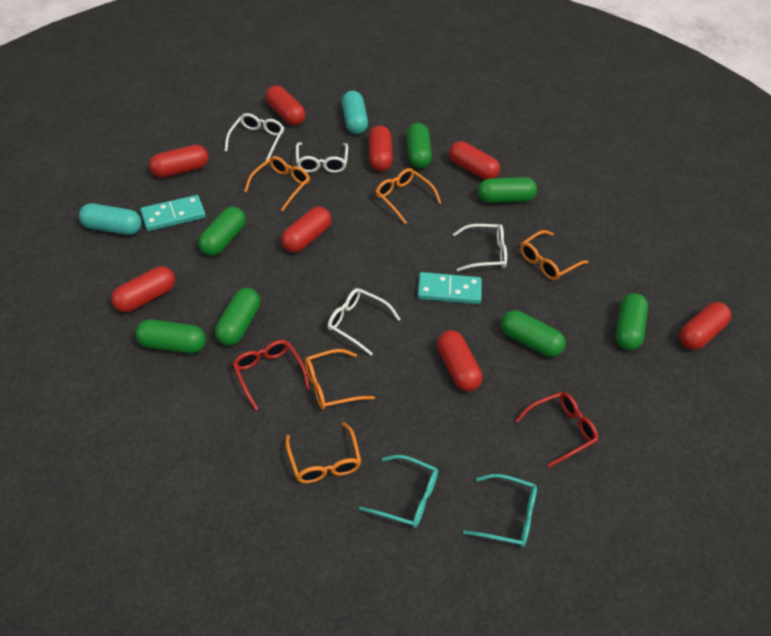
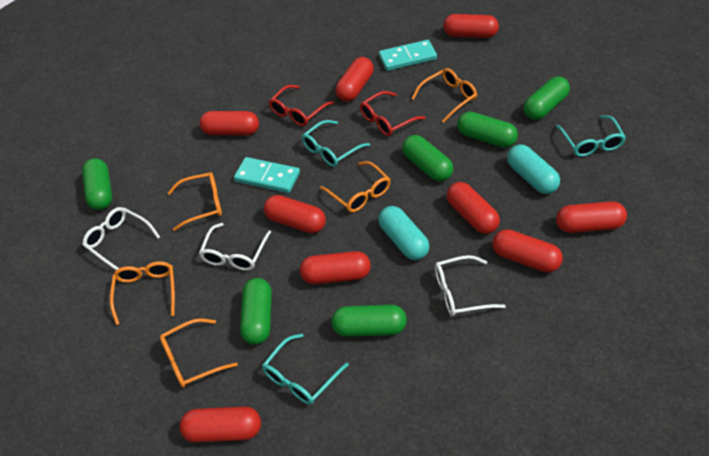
green capsule: 7 -> 6
red capsule: 8 -> 9
turquoise glasses: 2 -> 3
white glasses: 4 -> 3

